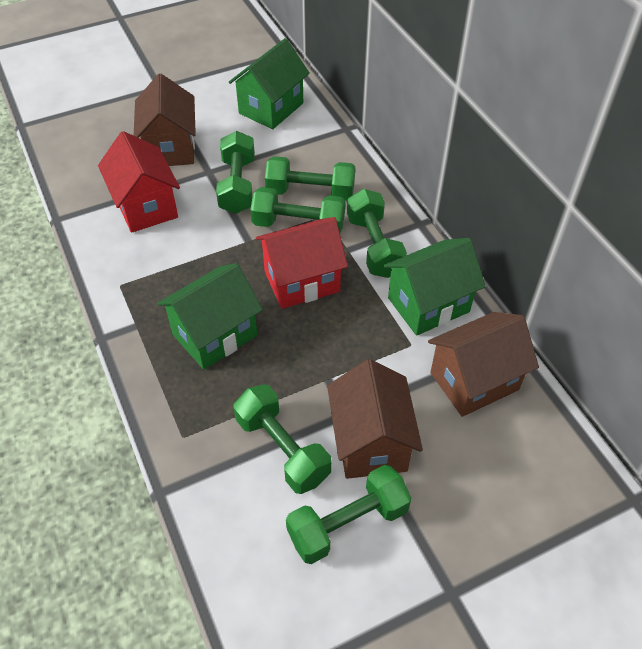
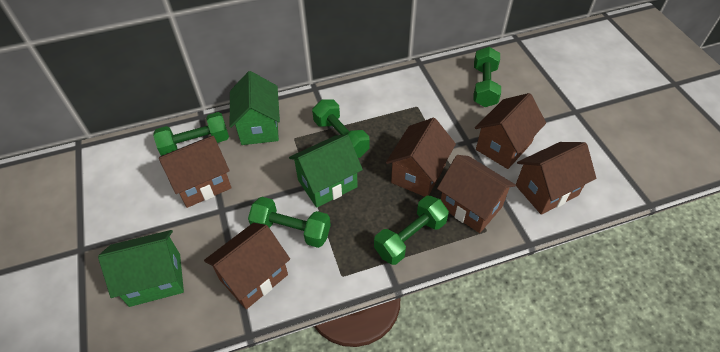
brown house: 3 -> 6
green dumbbell: 6 -> 5
red house: 2 -> 0

